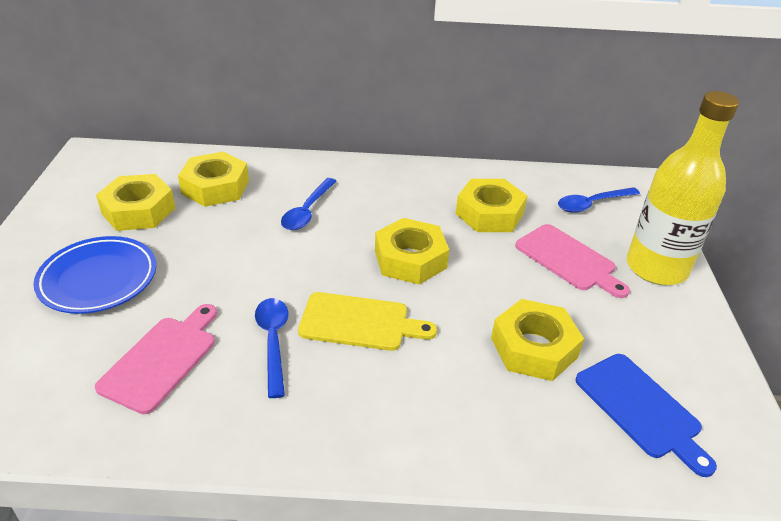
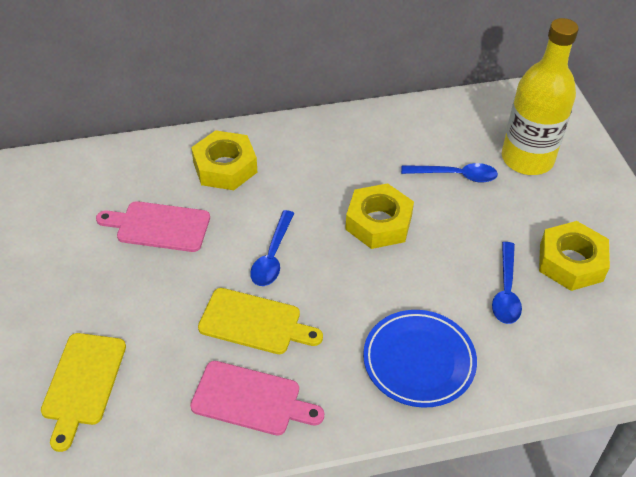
blue cutting board: 1 -> 0
yellow cutting board: 1 -> 2
yellow nut: 5 -> 3

